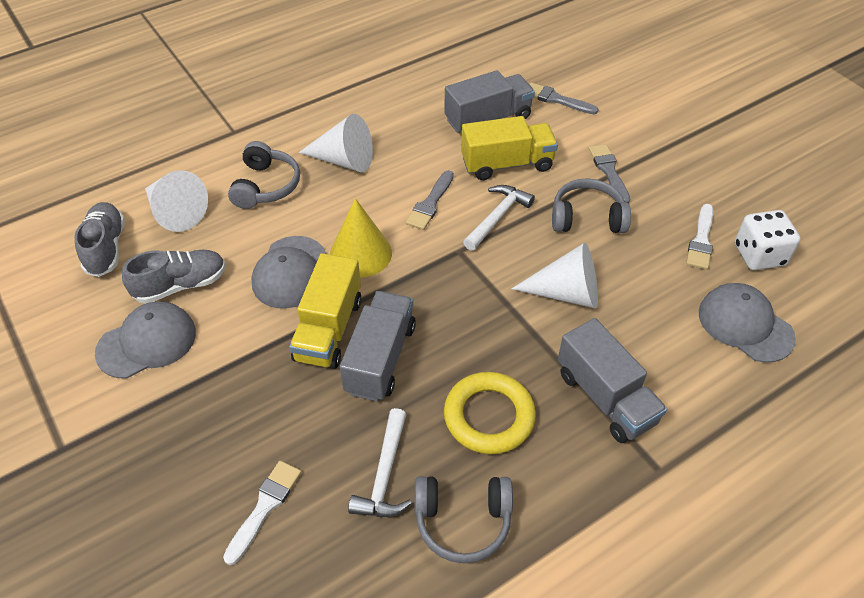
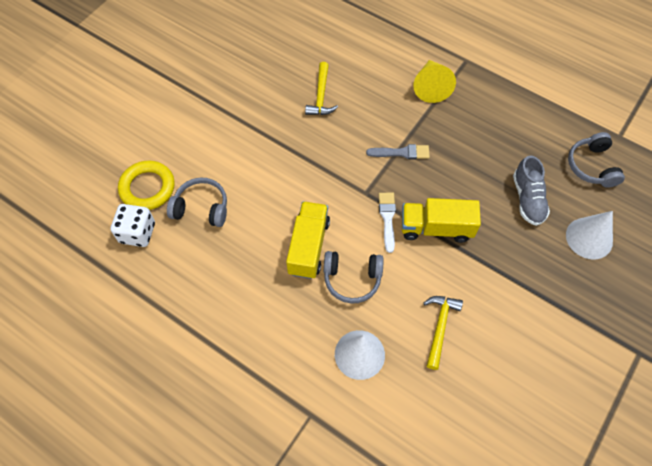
grey brush: 3 -> 1
grey cap: 3 -> 0
grey shoe: 2 -> 1
grey truck: 3 -> 0
white brush: 2 -> 1
white cone: 3 -> 2
white hammer: 2 -> 0
yellow hammer: 0 -> 2

